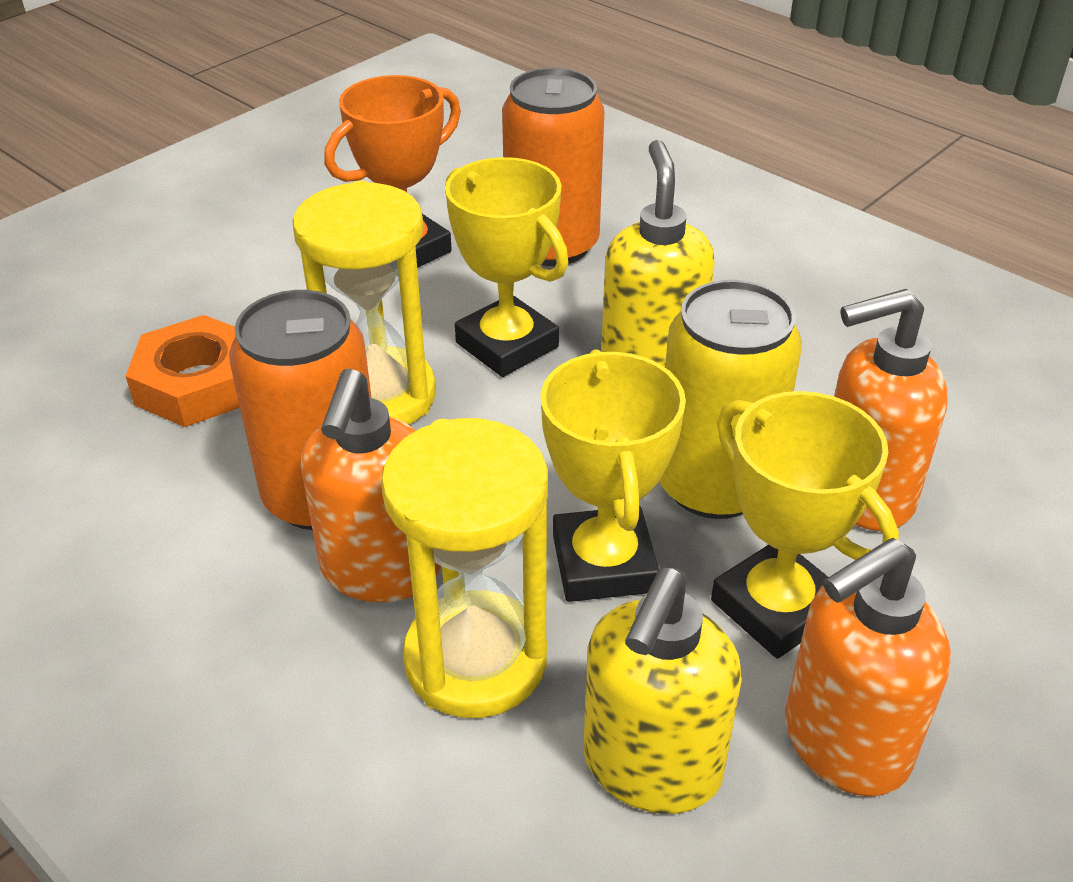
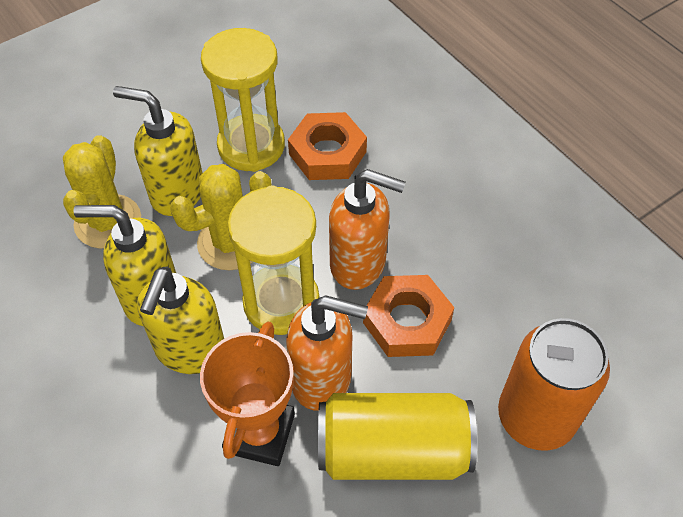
orange can: 2 -> 1
orange nut: 1 -> 2
orange soap dispenser: 3 -> 2
yellow cactus: 0 -> 2
yellow soap dispenser: 2 -> 3
yellow trophy: 3 -> 0

